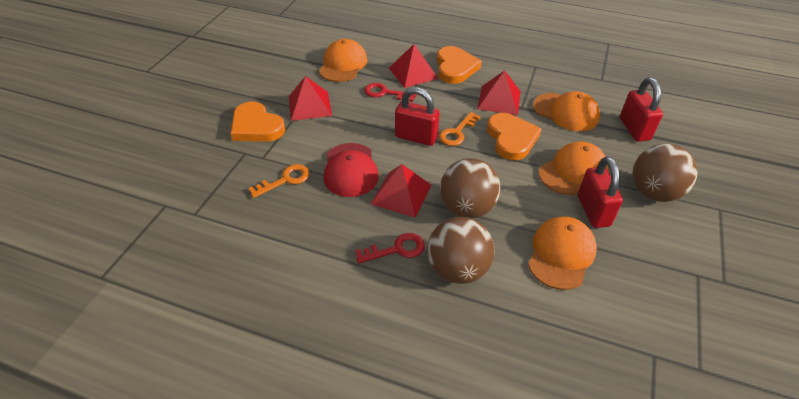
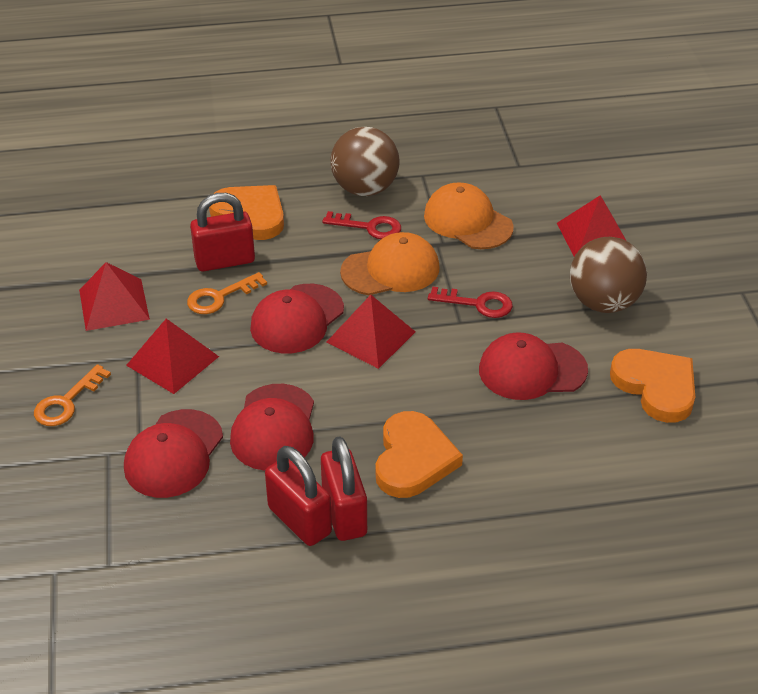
brown ball: 3 -> 2
orange cap: 4 -> 2
red cap: 1 -> 4

